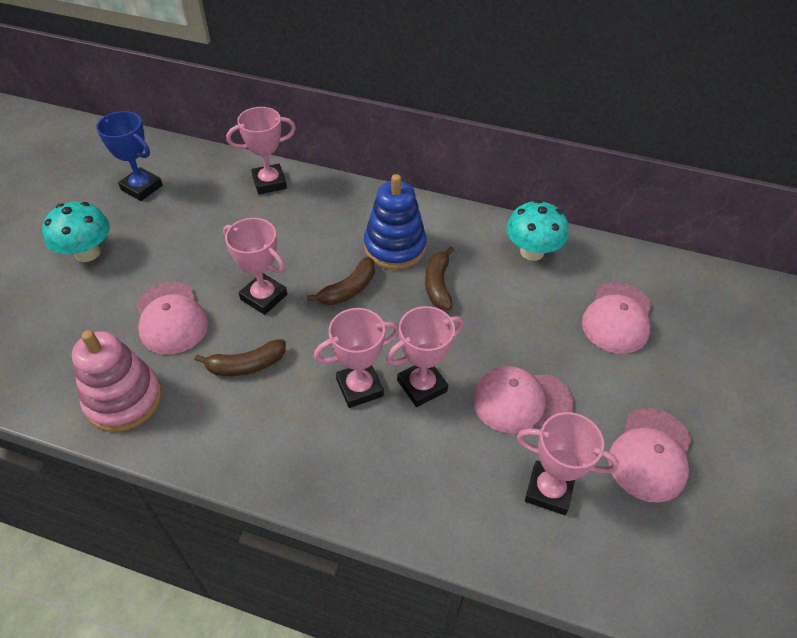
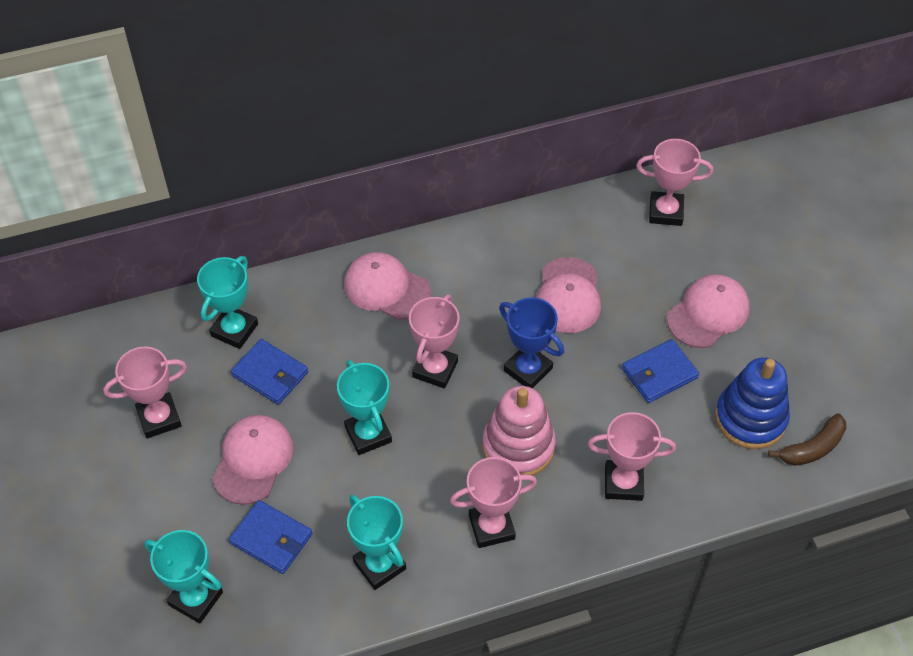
blue wallet: 0 -> 3
brown banana: 3 -> 1
turquoise mushroom: 2 -> 0
turquoise trophy: 0 -> 4

